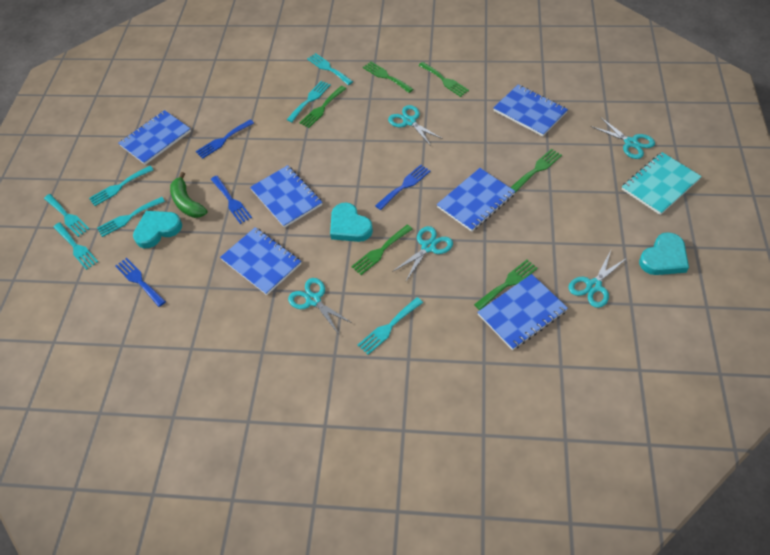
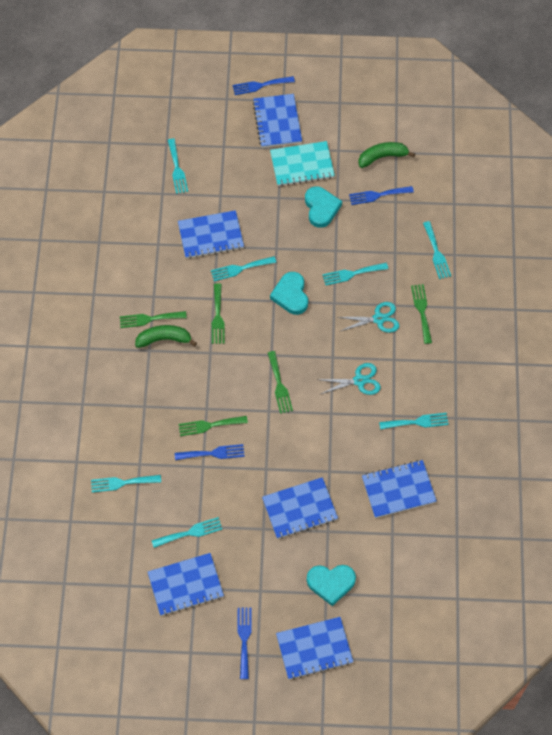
green banana: 1 -> 2
green fork: 6 -> 5
turquoise scissors: 5 -> 2

